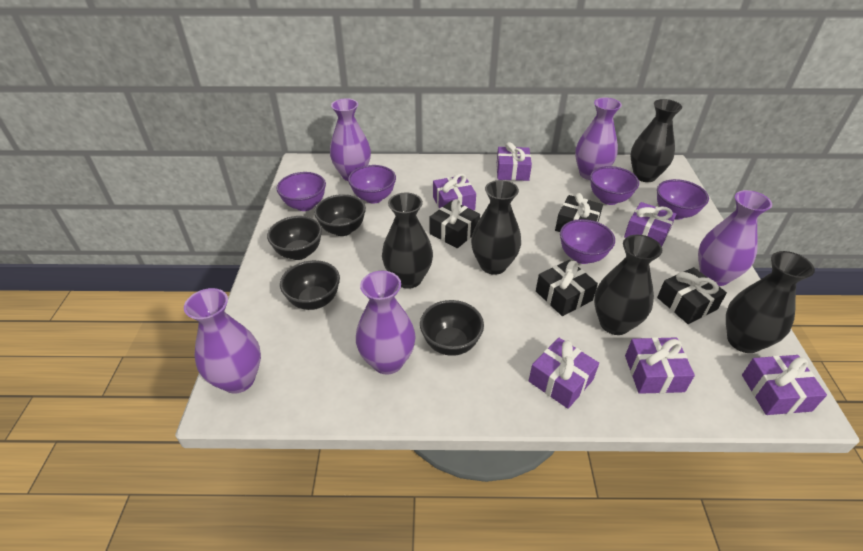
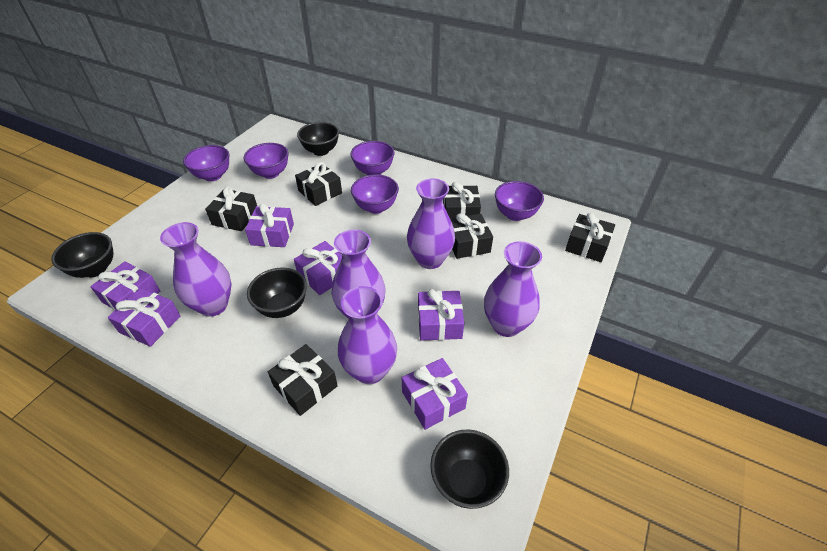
black gift: 4 -> 6
black vase: 5 -> 0

